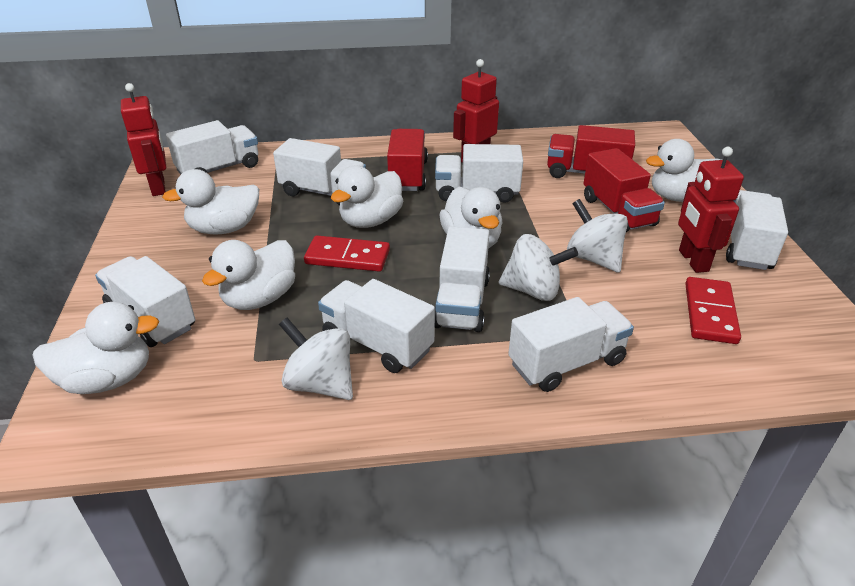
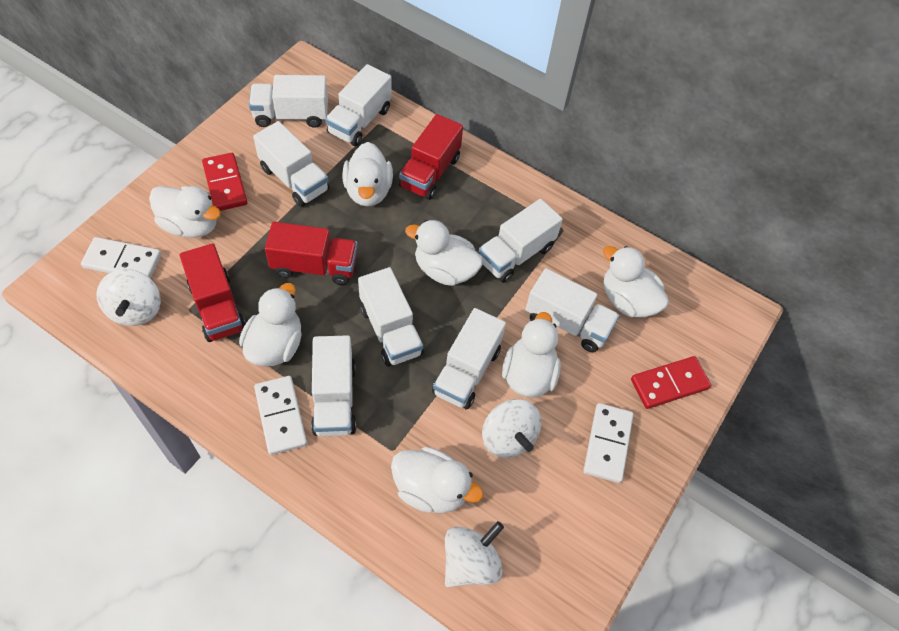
red robot: 3 -> 0
white domino: 0 -> 3
white duck: 6 -> 7

